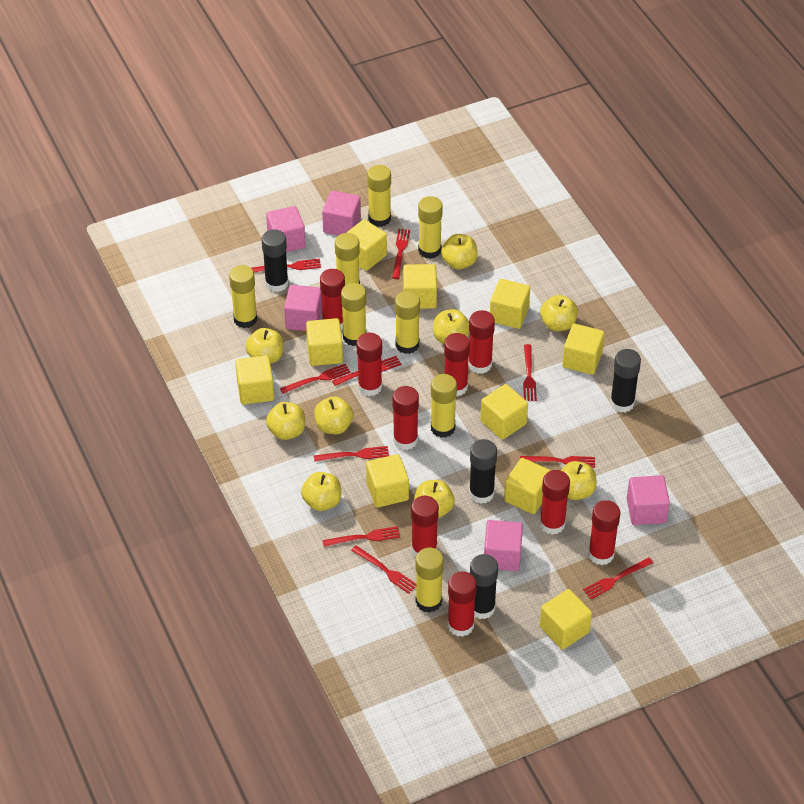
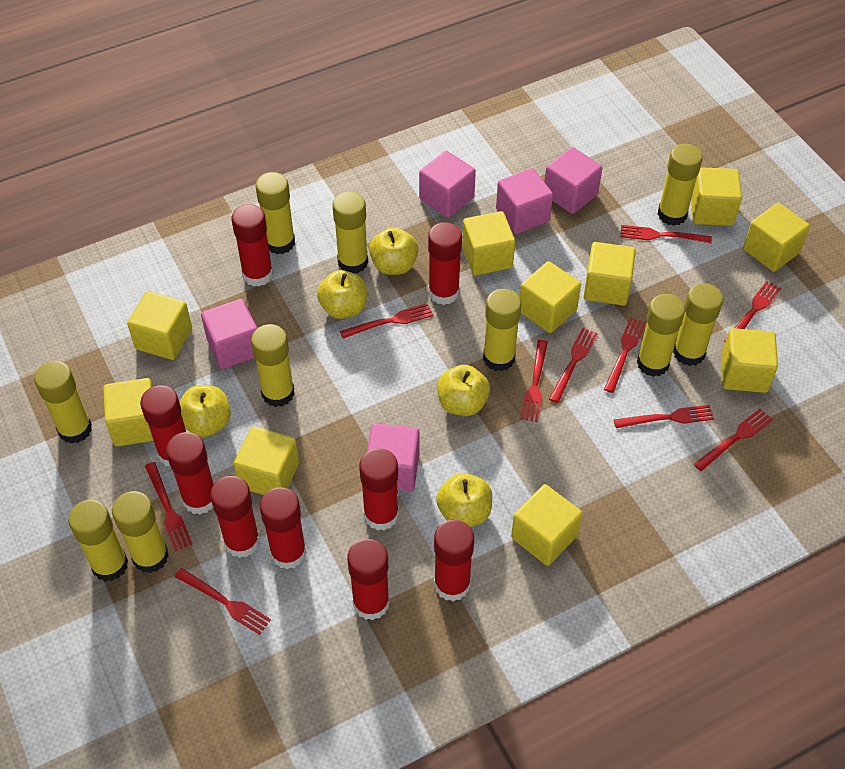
black glue stick: 4 -> 0
yellow apple: 9 -> 5
yellow glue stick: 8 -> 10

